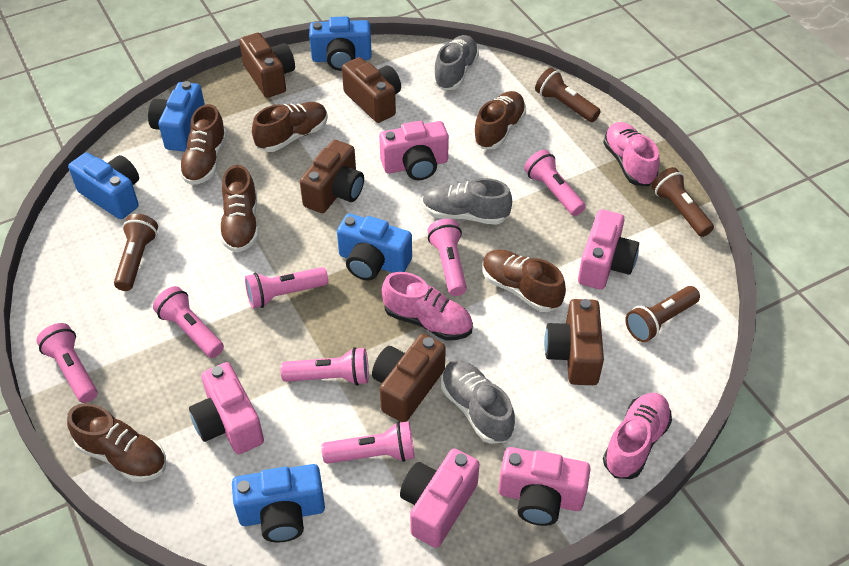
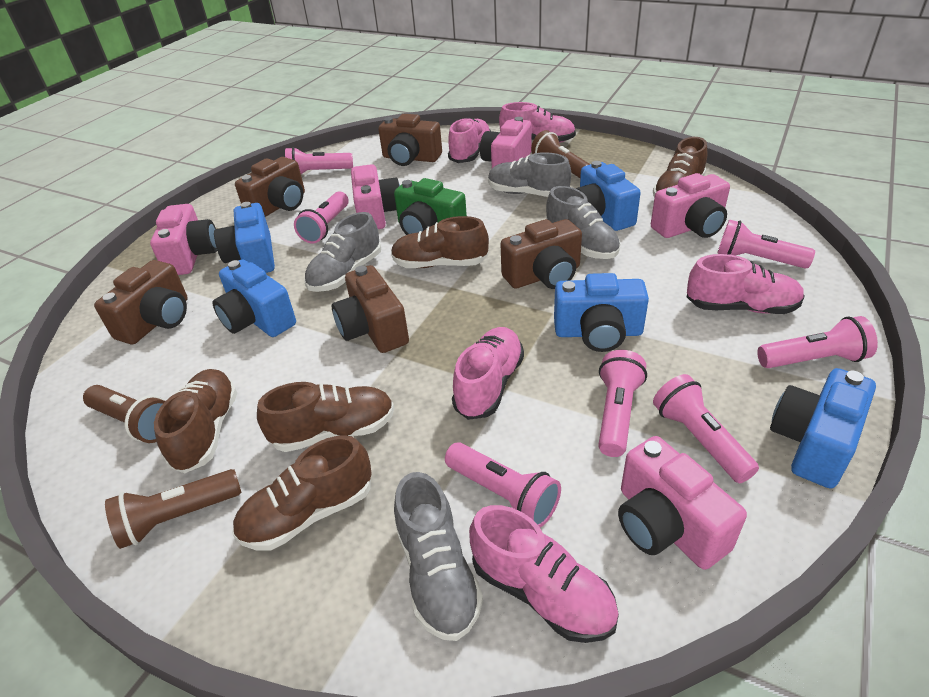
brown flashlight: 4 -> 3
brown shoe: 6 -> 5
green camera: 0 -> 1
grey shoe: 3 -> 4
pink shoe: 3 -> 5

